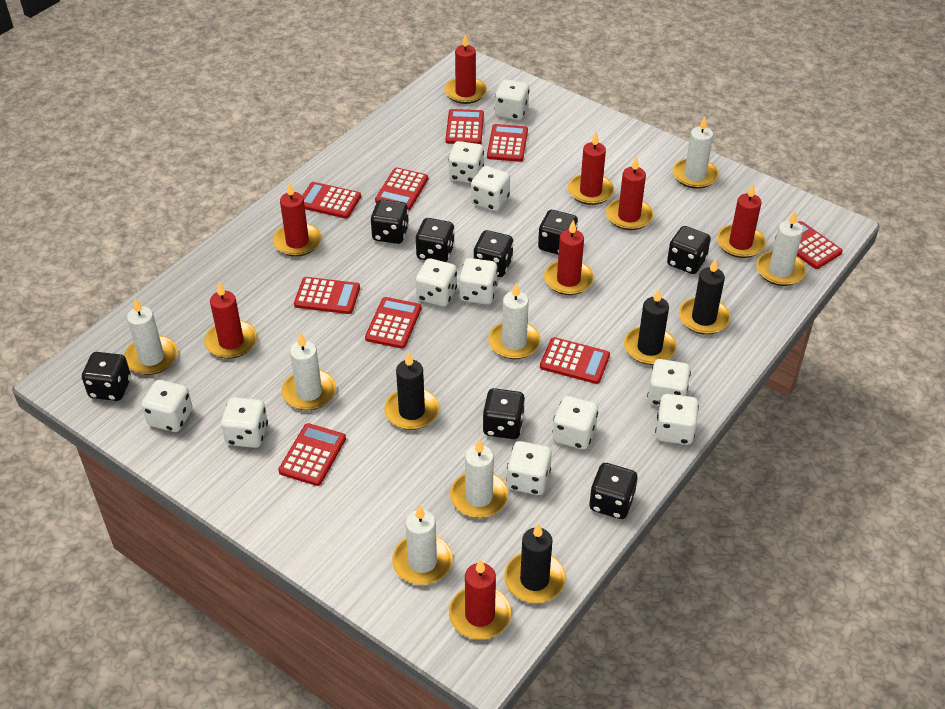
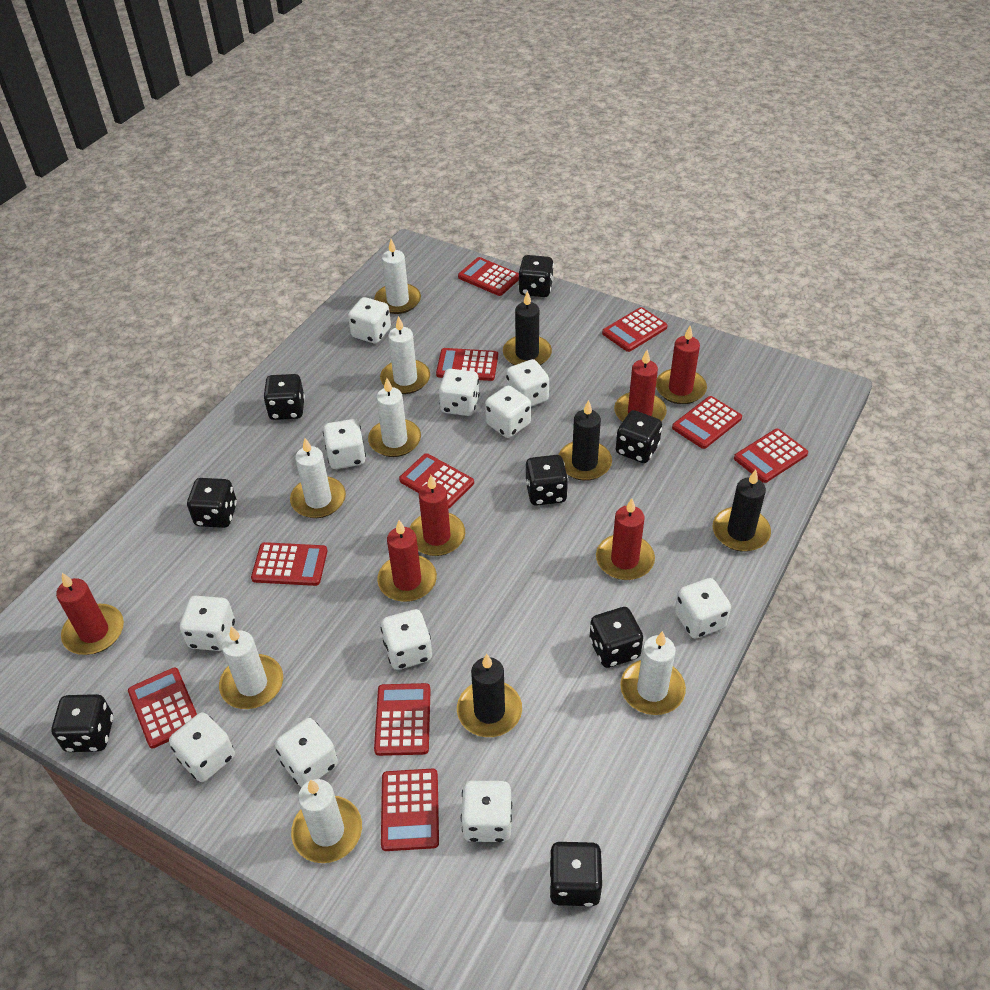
red calculator: 9 -> 10
red candle: 8 -> 6

